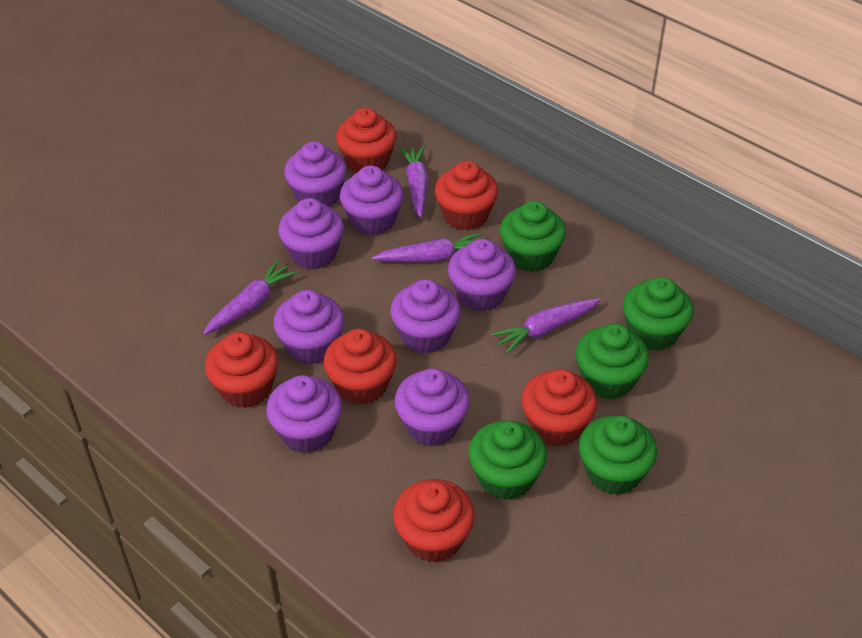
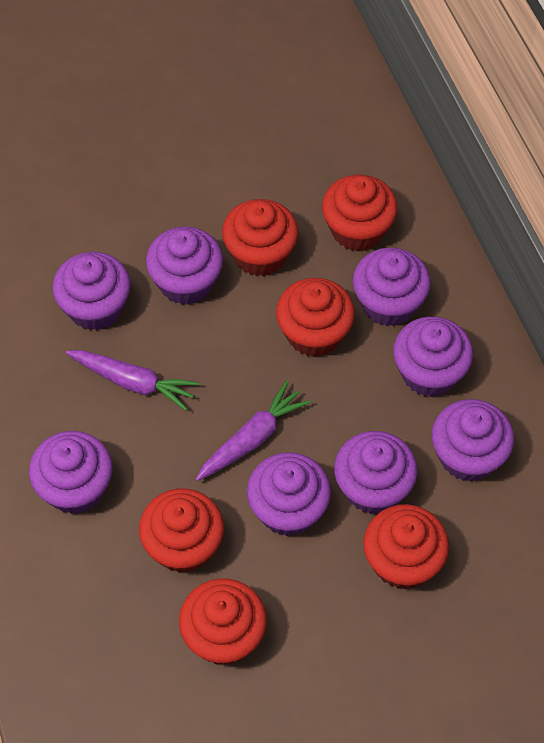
green cupcake: 5 -> 0
purple carrot: 4 -> 2

